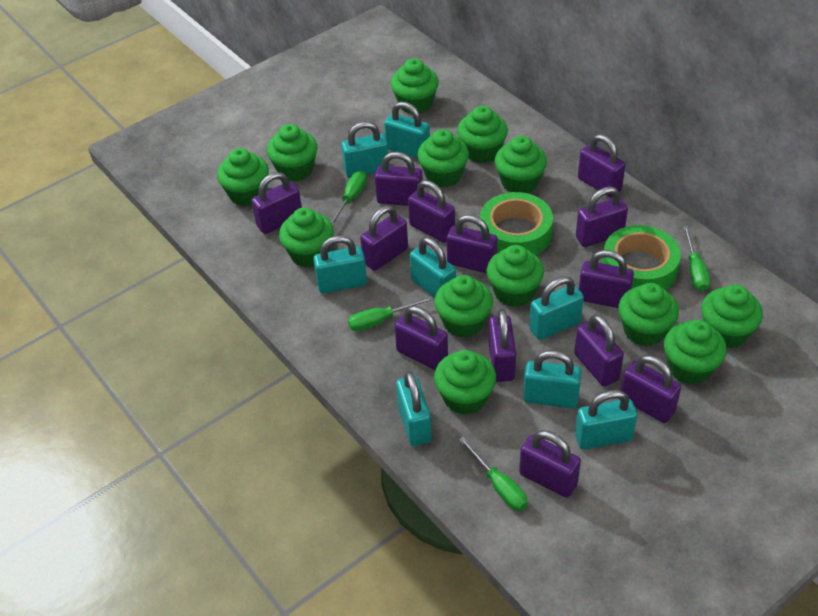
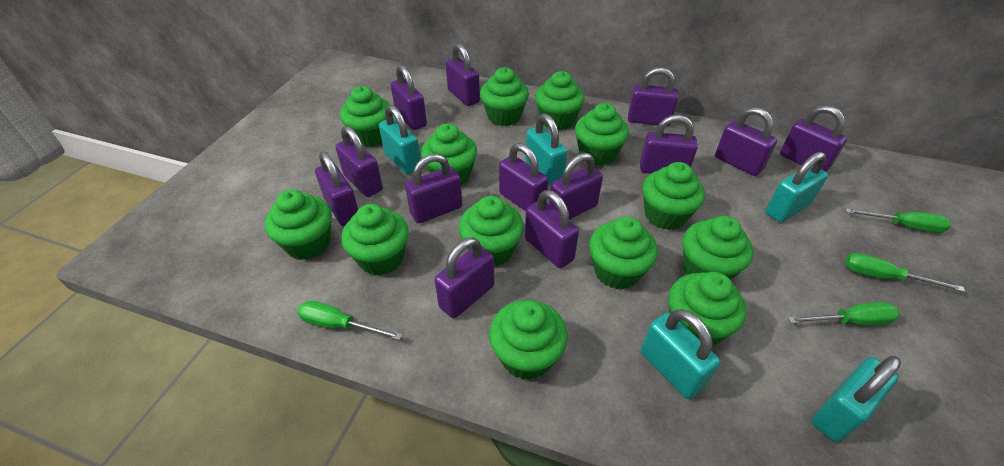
green tape: 2 -> 0
turquoise padlock: 8 -> 5

